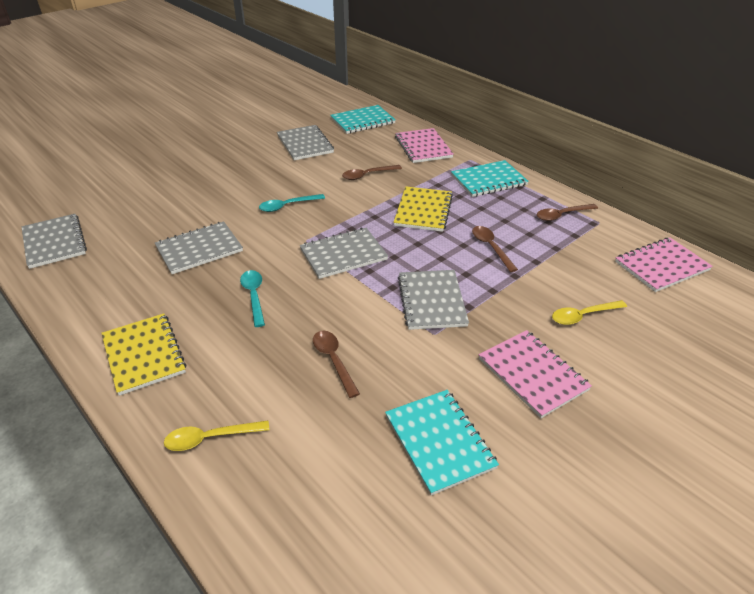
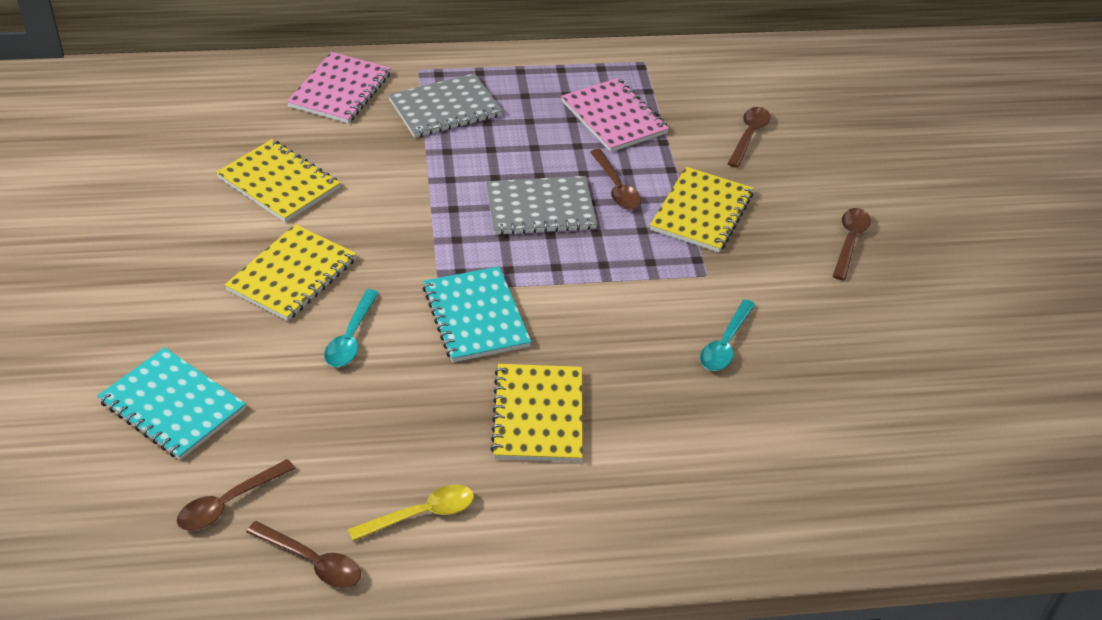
brown spoon: 4 -> 5
grey notebook: 5 -> 2
pink notebook: 3 -> 2
turquoise notebook: 3 -> 2
yellow notebook: 2 -> 4
yellow spoon: 2 -> 1

